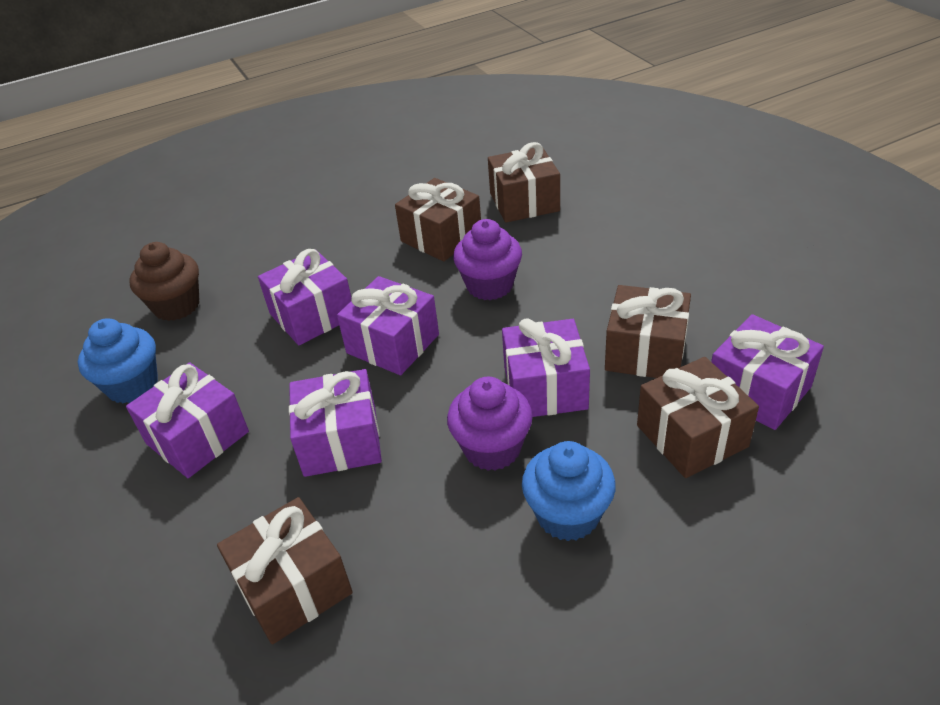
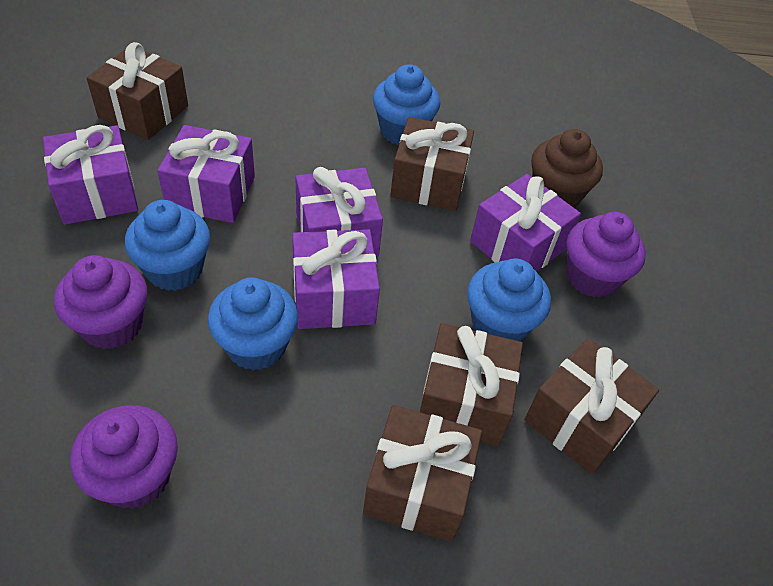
blue cupcake: 2 -> 4
purple cupcake: 2 -> 3
purple gift: 6 -> 5

